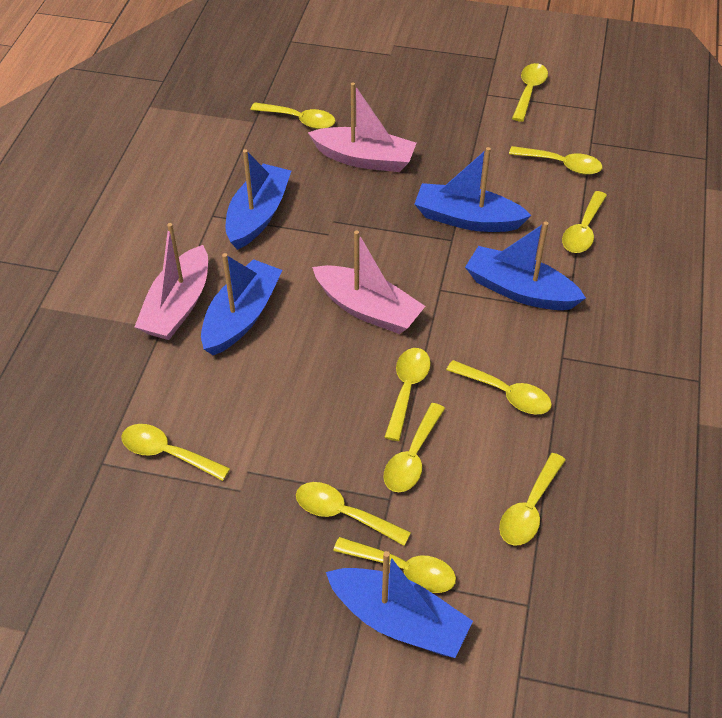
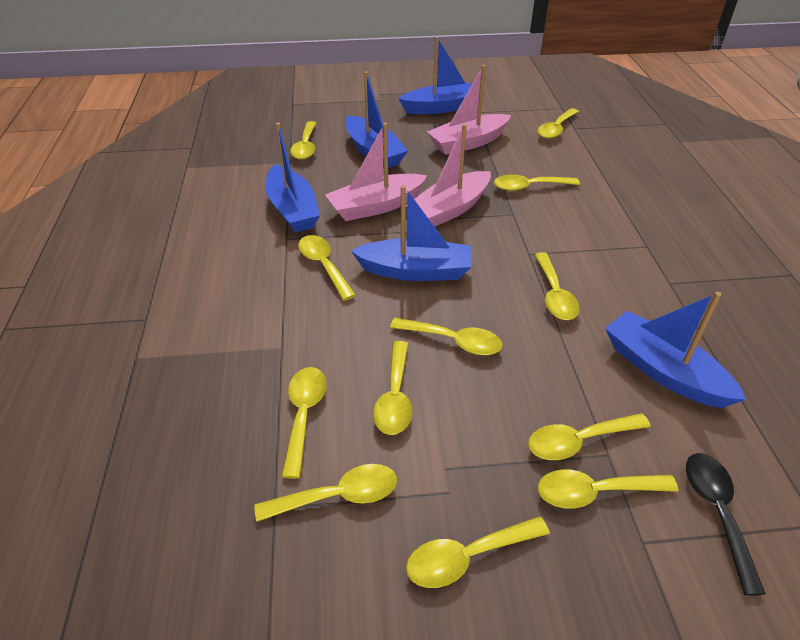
black spoon: 0 -> 1
yellow spoon: 11 -> 12

